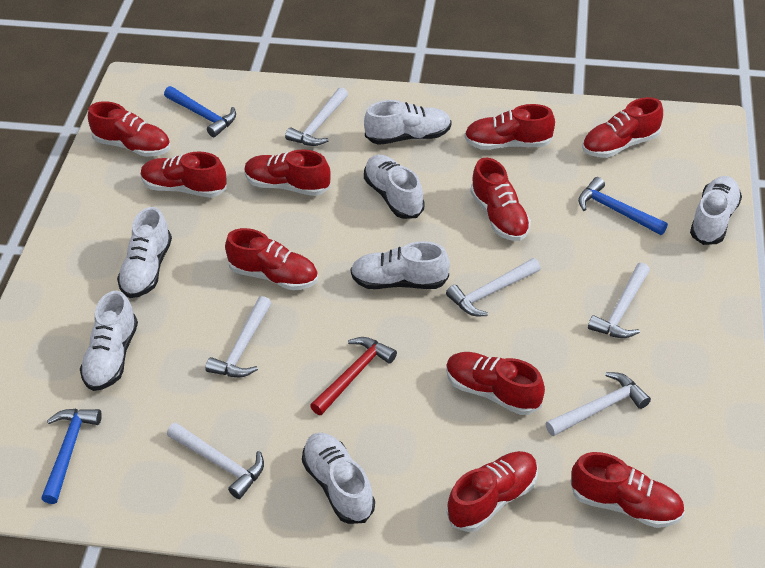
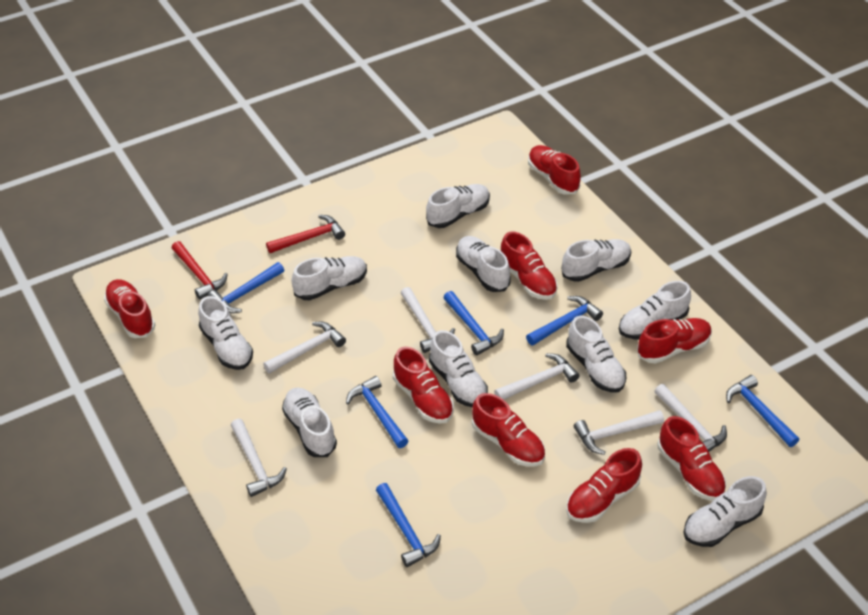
blue hammer: 3 -> 6
red hammer: 1 -> 2
red shoe: 10 -> 8
white shoe: 7 -> 10

